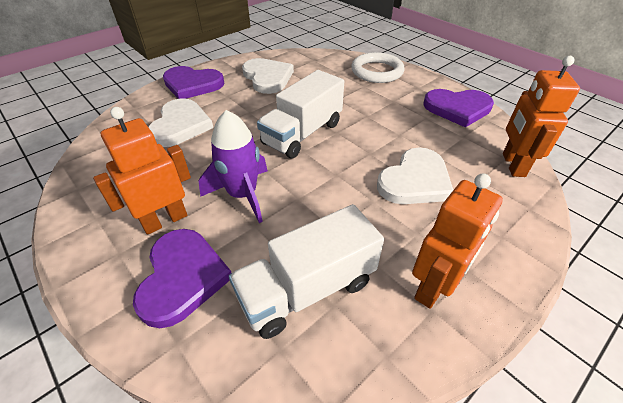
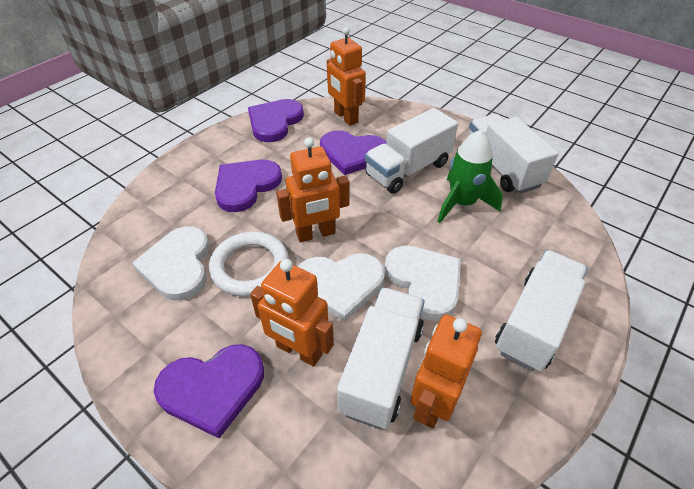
green rocket: 0 -> 1
orange robot: 3 -> 4
purple heart: 3 -> 4
purple rocket: 1 -> 0
white truck: 2 -> 4

